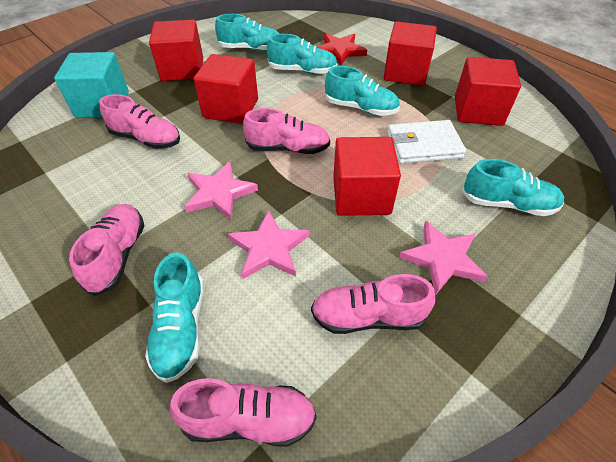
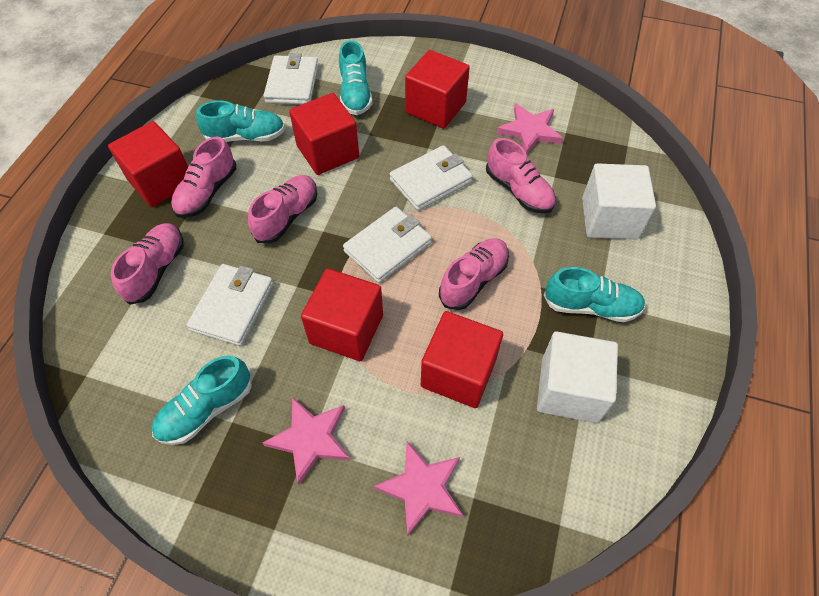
red star: 1 -> 0
turquoise cube: 1 -> 0
turquoise shoe: 5 -> 4
white cube: 0 -> 2
white wallet: 1 -> 4

